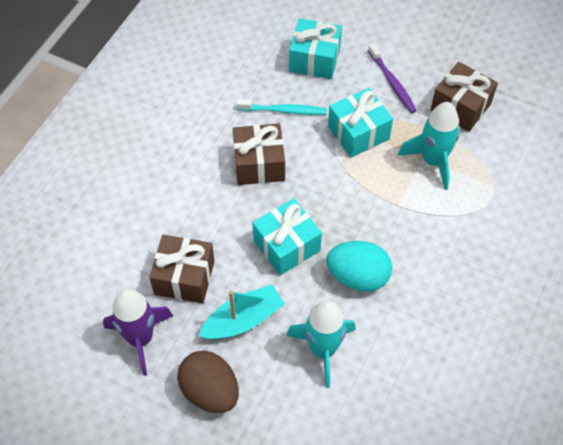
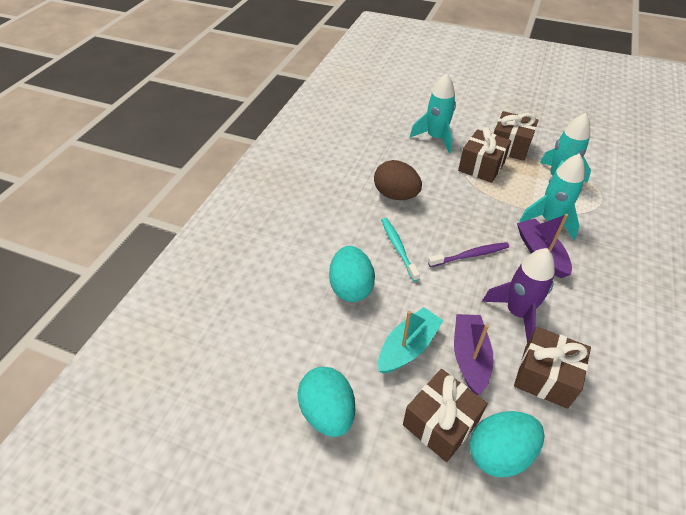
brown gift: 3 -> 4
purple boat: 0 -> 2
turquoise egg: 1 -> 3
turquoise gift: 3 -> 0
turquoise rocket: 2 -> 3

